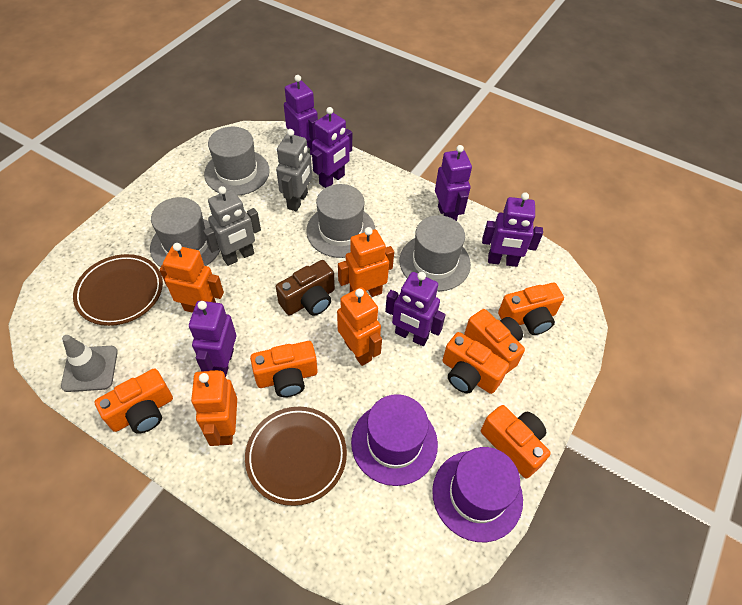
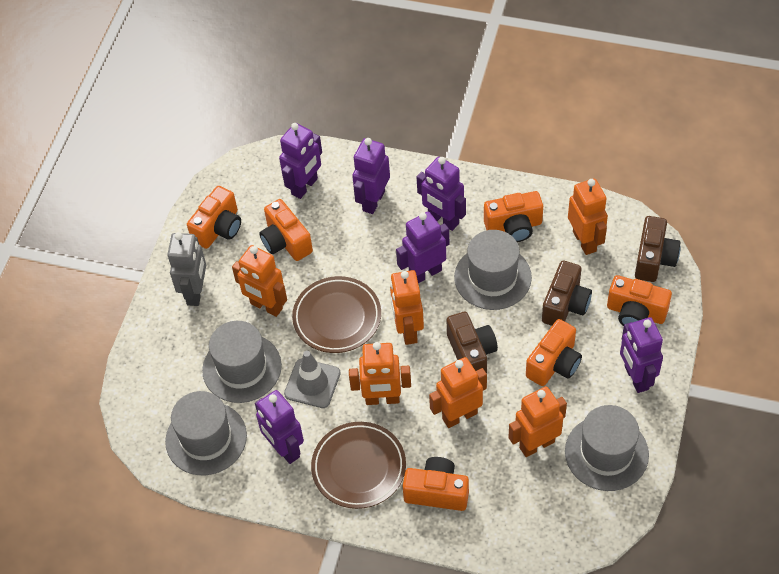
brown camera: 1 -> 3
grey robot: 2 -> 1
orange robot: 4 -> 6
purple hat: 2 -> 0

